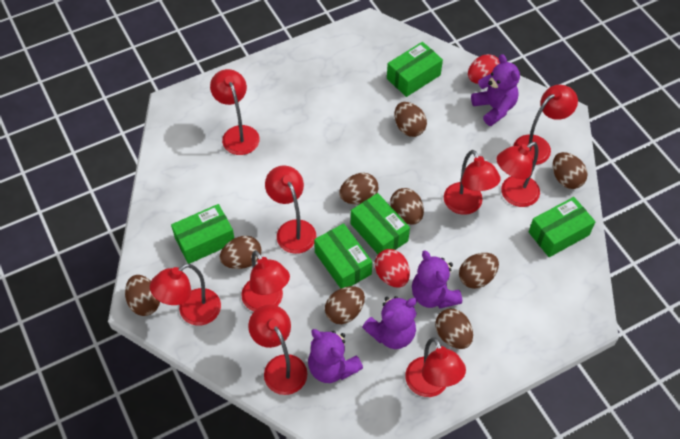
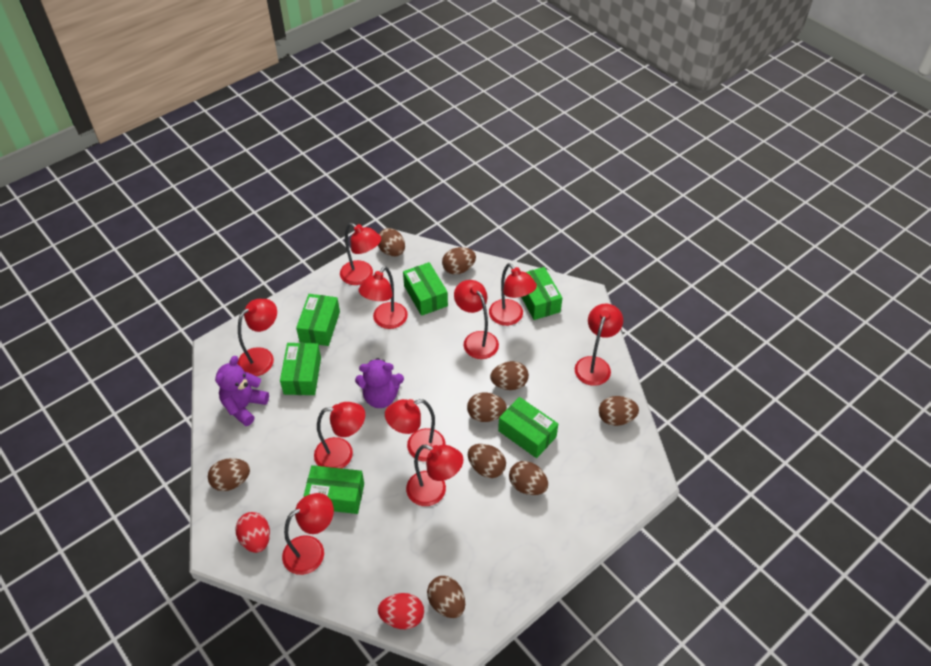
green box: 5 -> 6
purple teddy bear: 4 -> 2
red lamp: 9 -> 10

